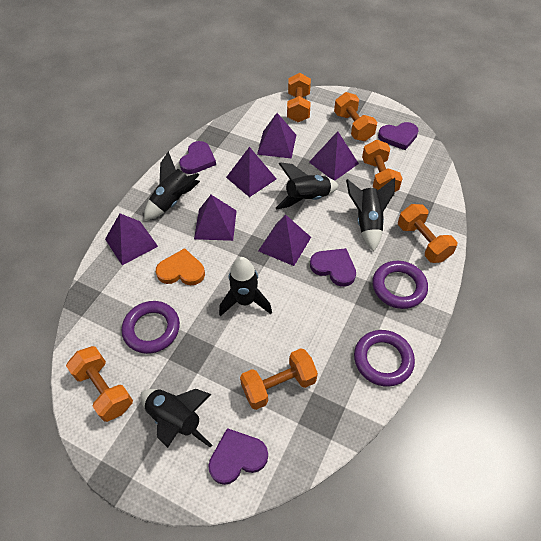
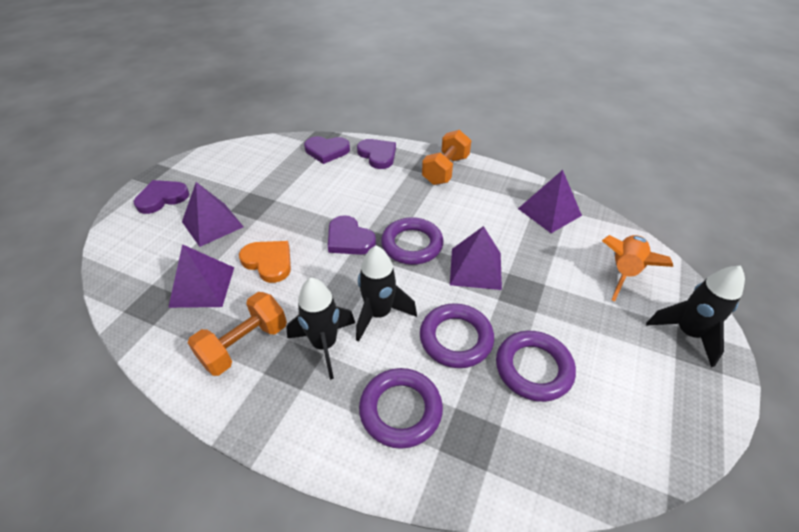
black rocket: 5 -> 3
orange dumbbell: 6 -> 2
orange rocket: 0 -> 1
purple pyramid: 6 -> 4
purple ring: 3 -> 4

